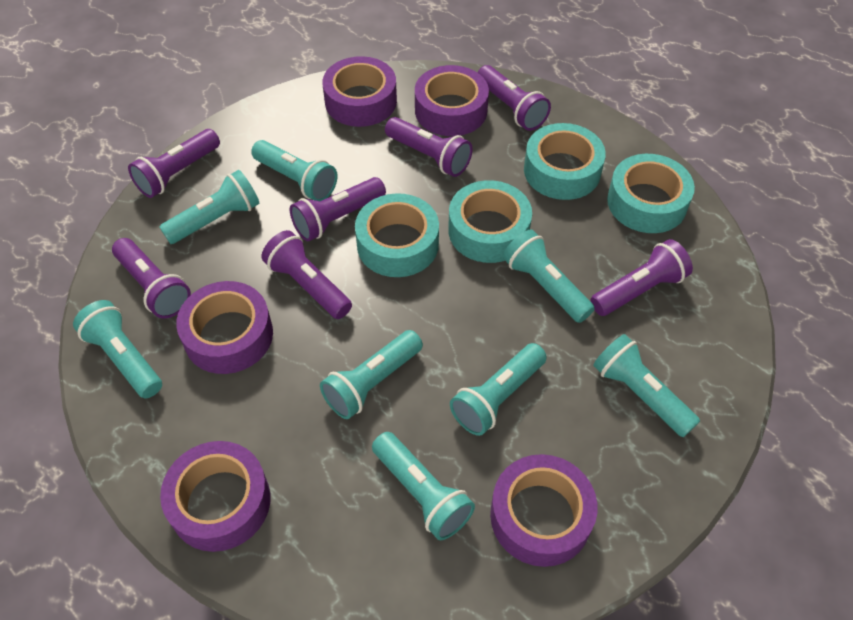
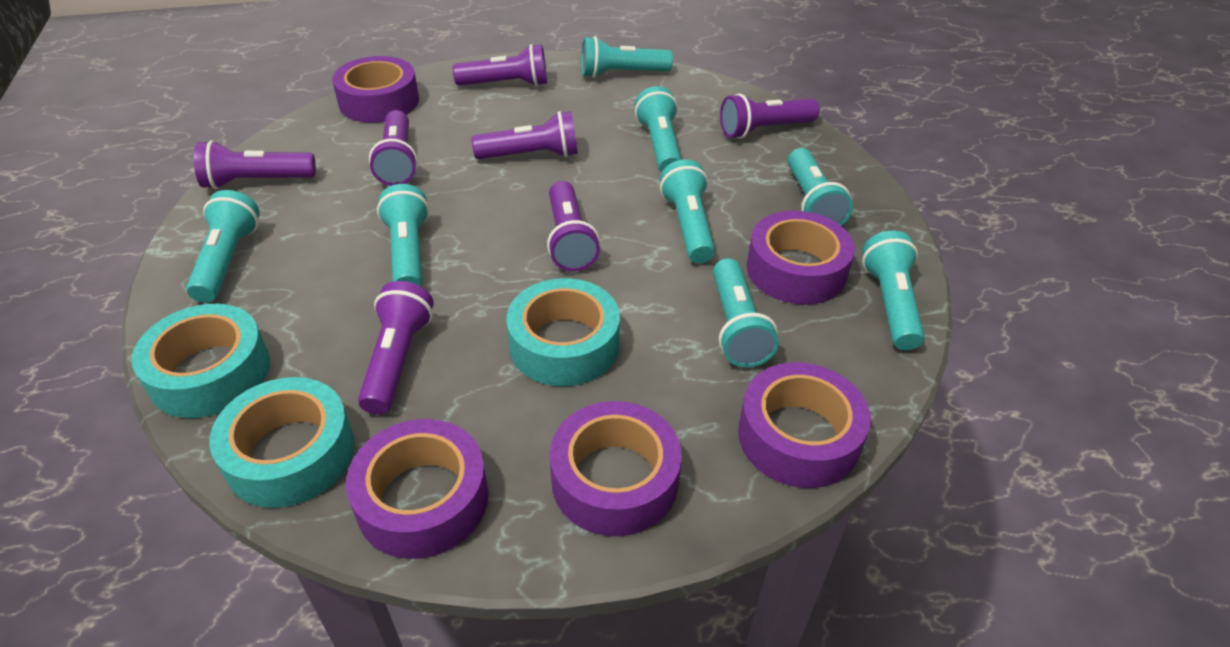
turquoise tape: 4 -> 3

